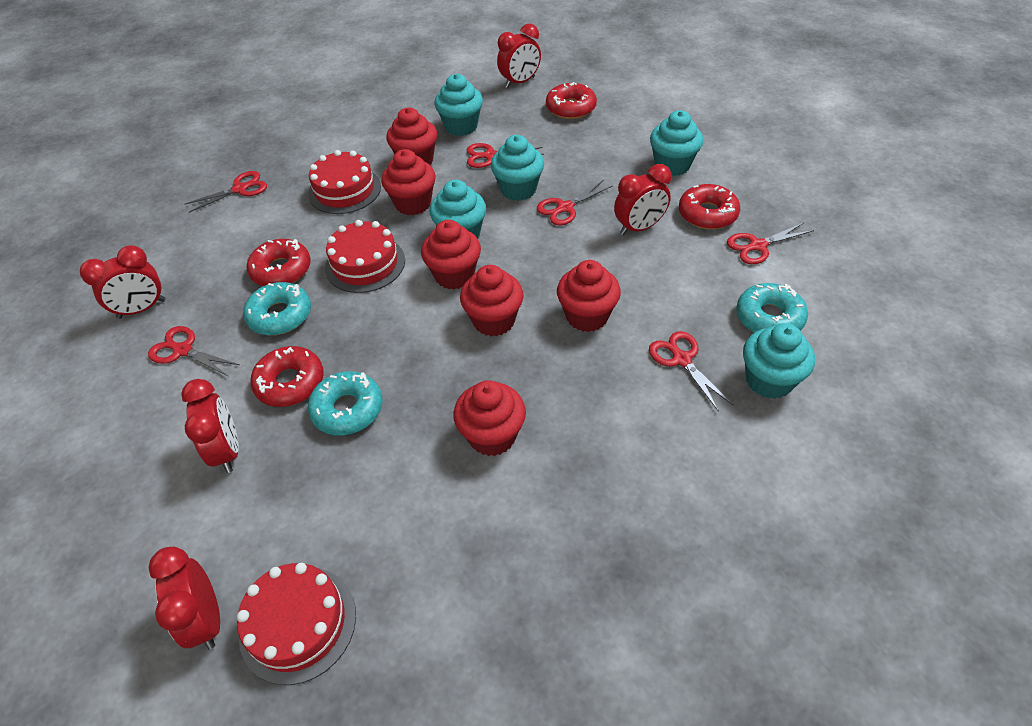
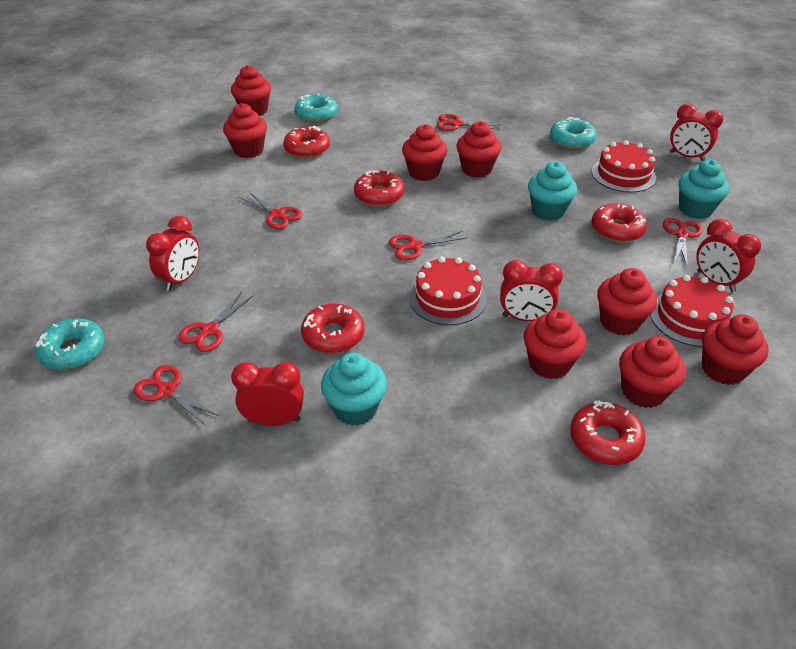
red cupcake: 6 -> 8
red donut: 4 -> 5
turquoise cupcake: 5 -> 3

